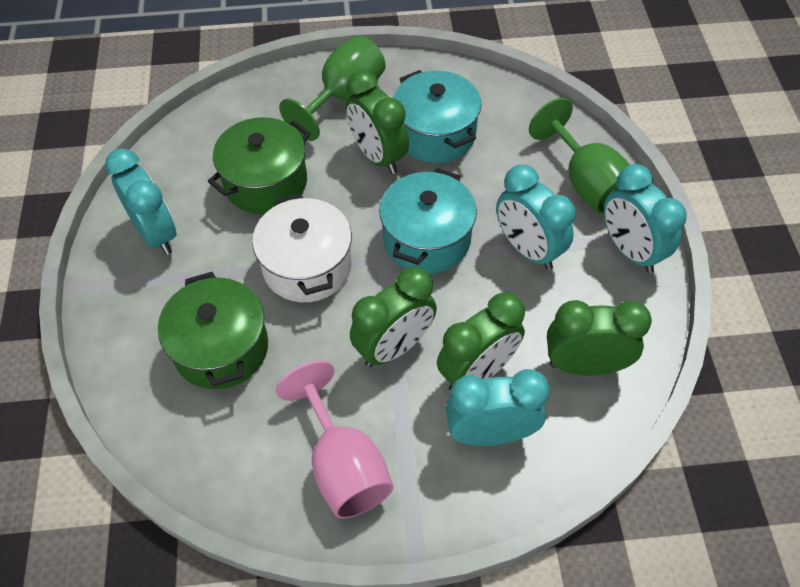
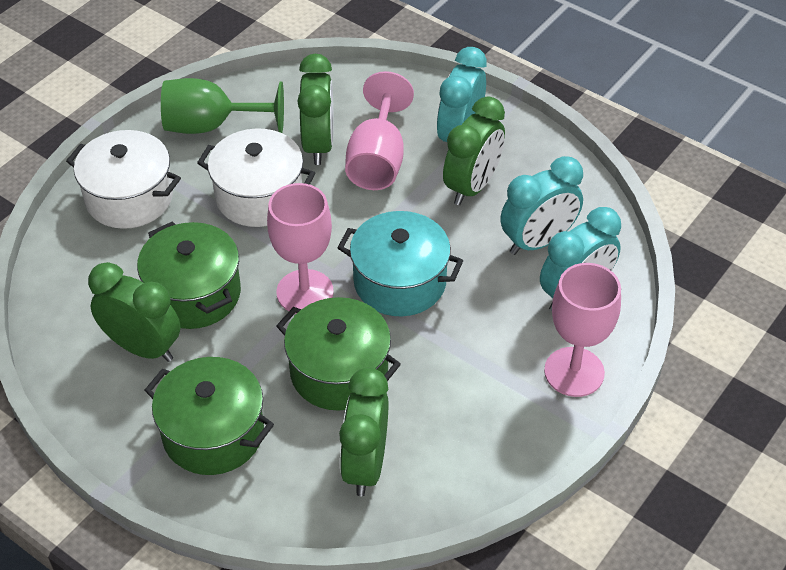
green goblet: 2 -> 1
green pot: 2 -> 3
pink goblet: 1 -> 3
turquoise clock: 4 -> 3
turquoise pot: 2 -> 1
white pot: 1 -> 2

